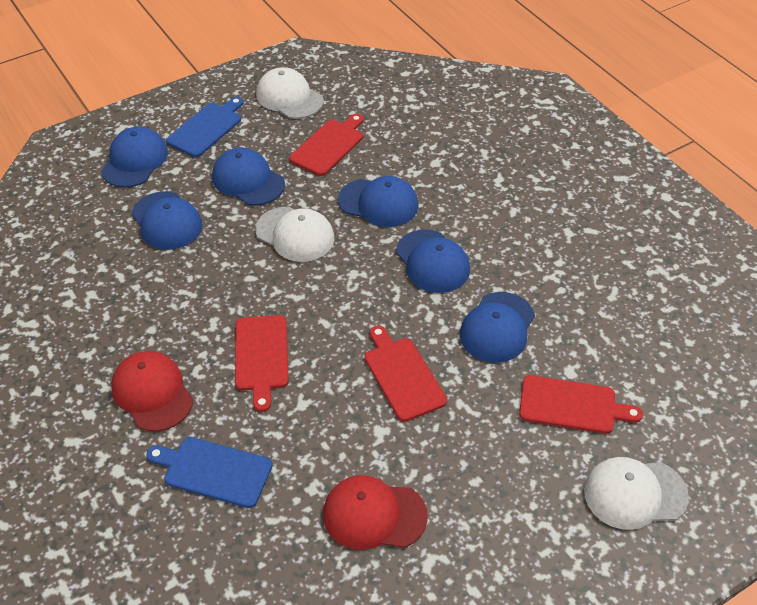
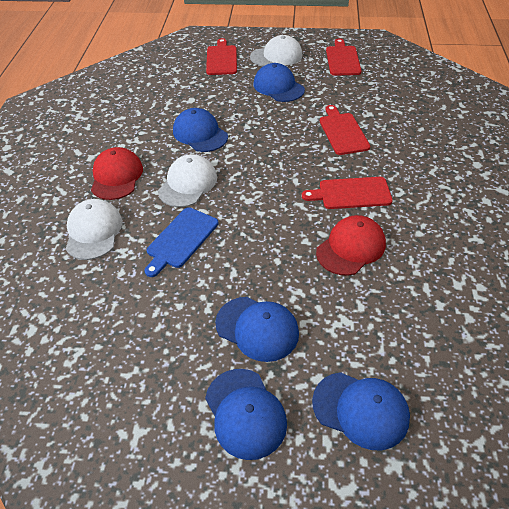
blue cap: 6 -> 5
blue cutting board: 2 -> 1

